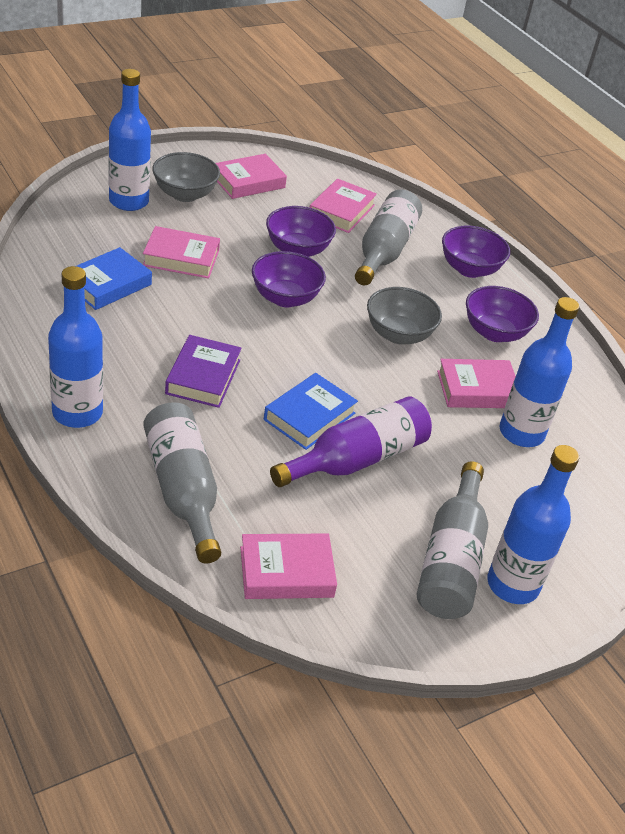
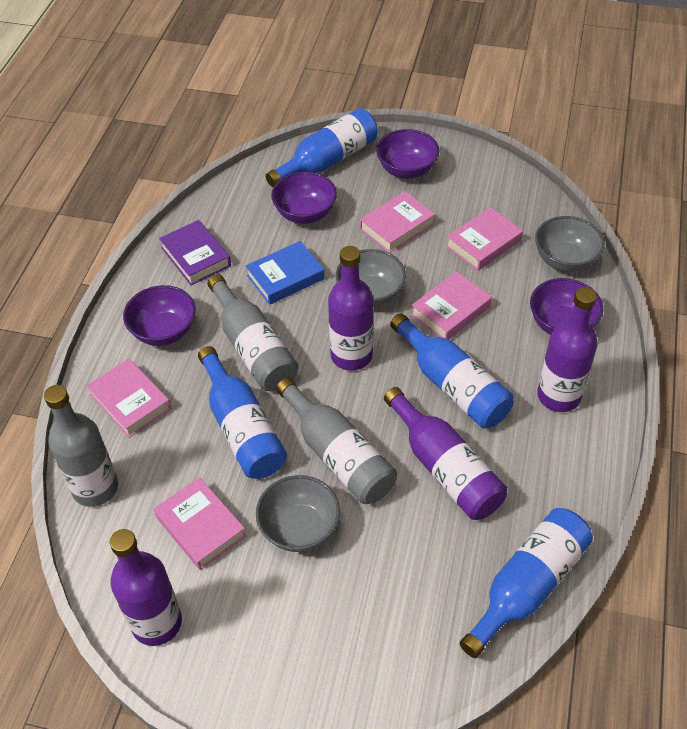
blue book: 2 -> 1
grey bowl: 2 -> 3
purple bottle: 1 -> 4

